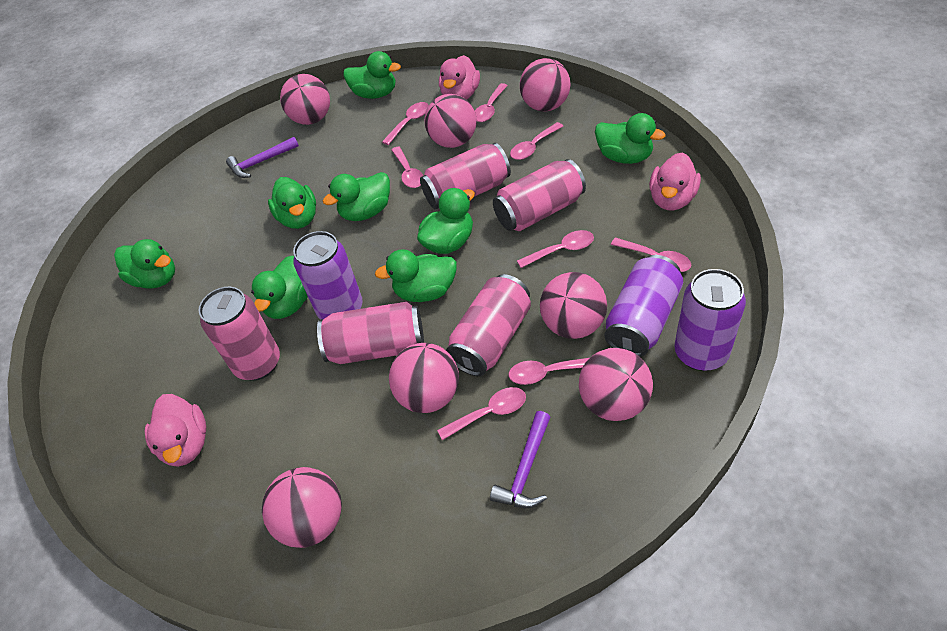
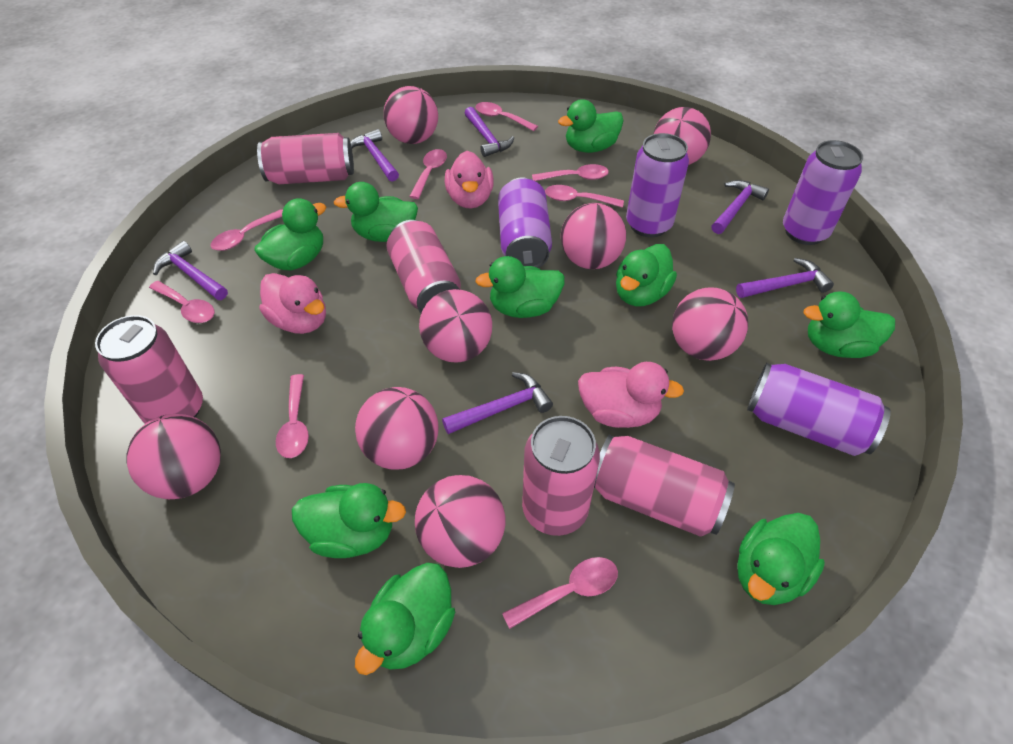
green duck: 8 -> 9
pink ball: 7 -> 8
purple can: 3 -> 4
purple hammer: 2 -> 6

